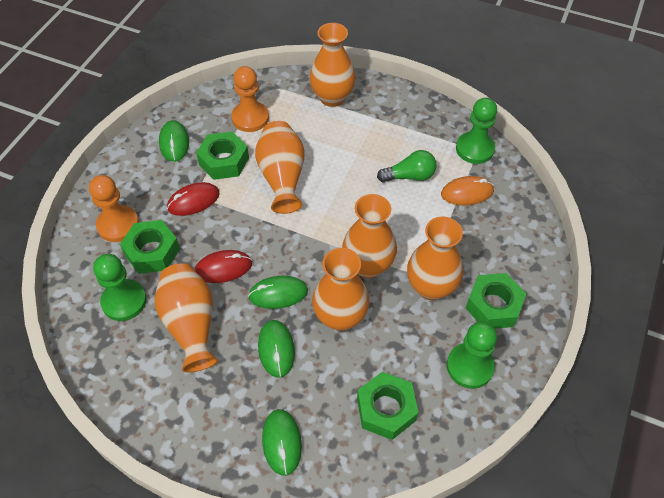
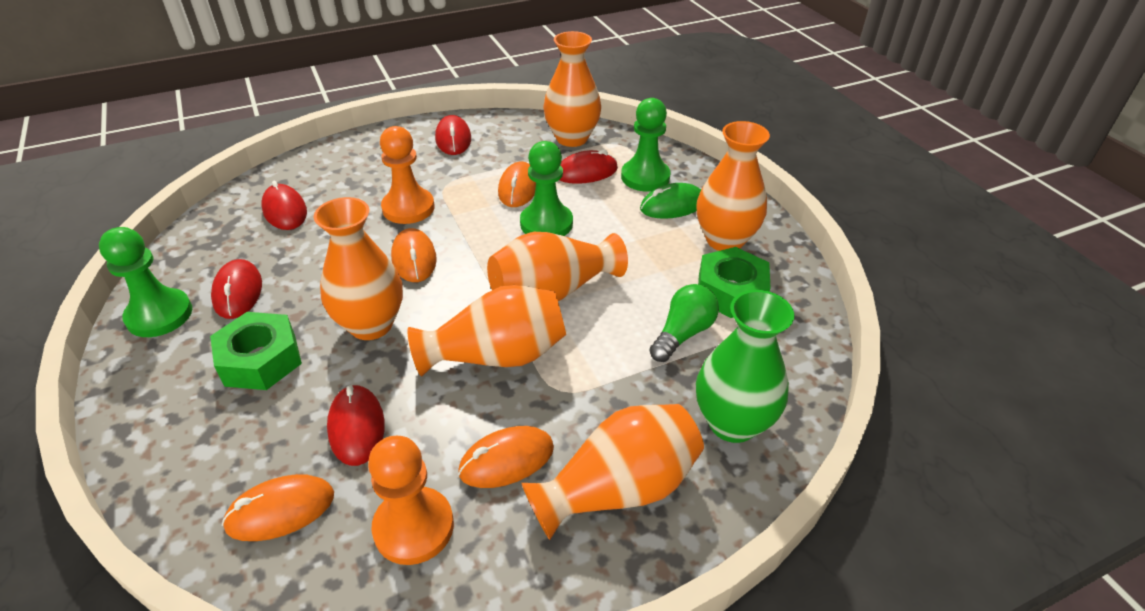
green mouse: 4 -> 1
green nut: 4 -> 2
green vase: 0 -> 1
orange mouse: 1 -> 4
red mouse: 2 -> 5

